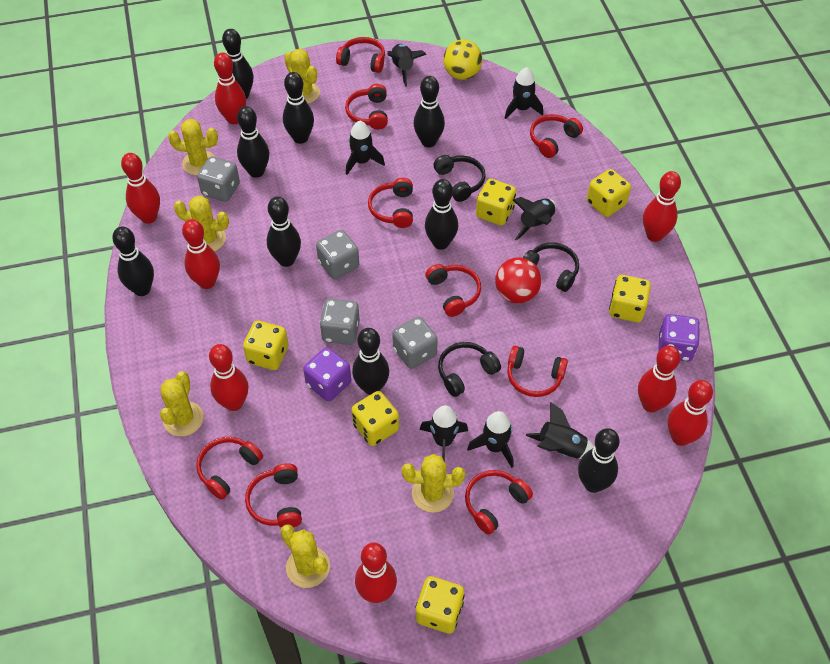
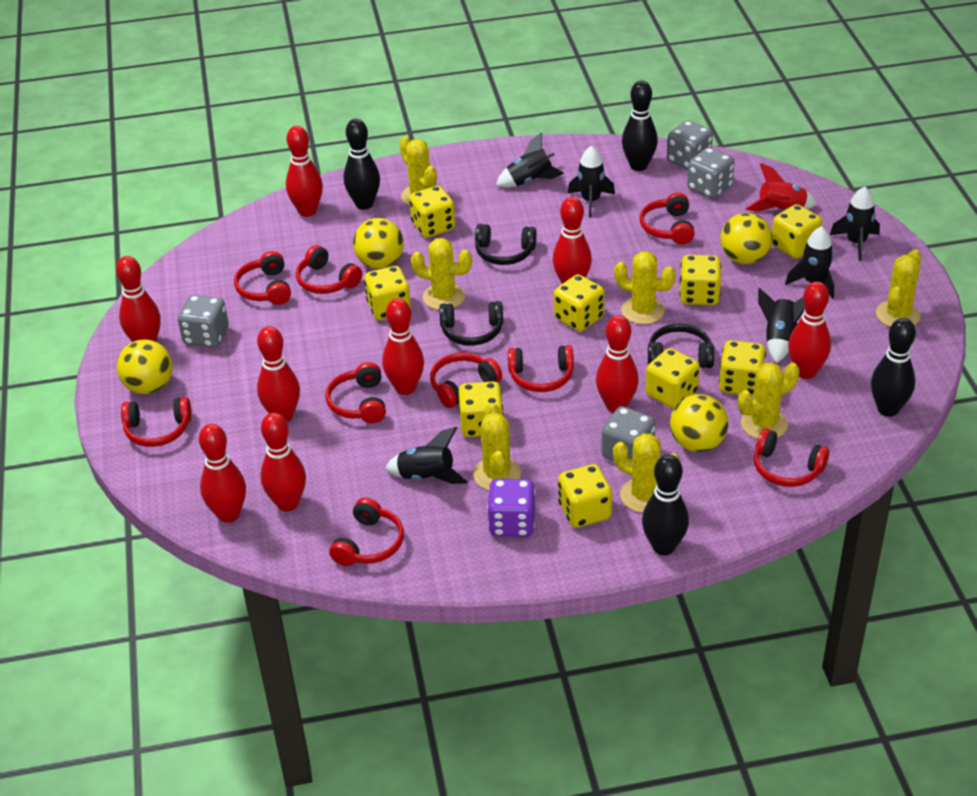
black bowling pin: 9 -> 4
black rocket: 7 -> 6
purple dice: 2 -> 1
red ball: 1 -> 0
red bowling pin: 8 -> 9
red rocket: 0 -> 1
yellow ball: 1 -> 4
yellow cactus: 6 -> 7
yellow dice: 6 -> 9

